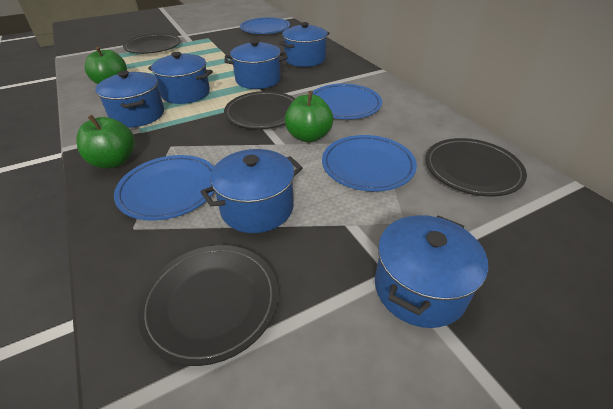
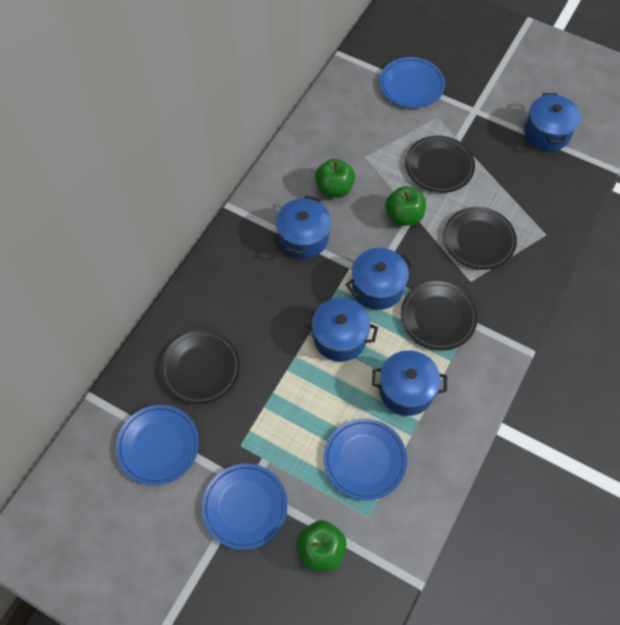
blue pot: 6 -> 5

